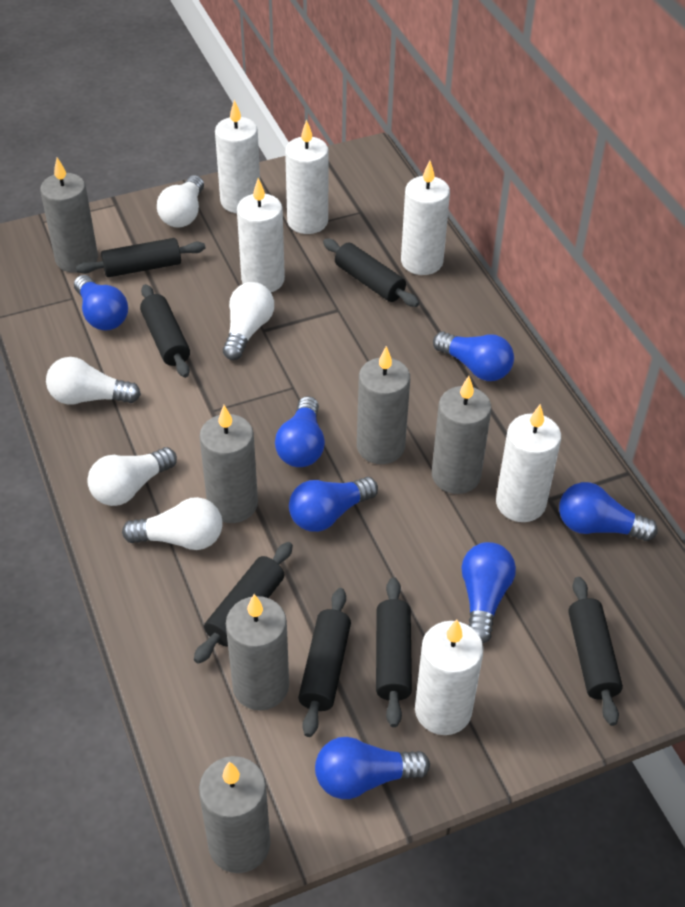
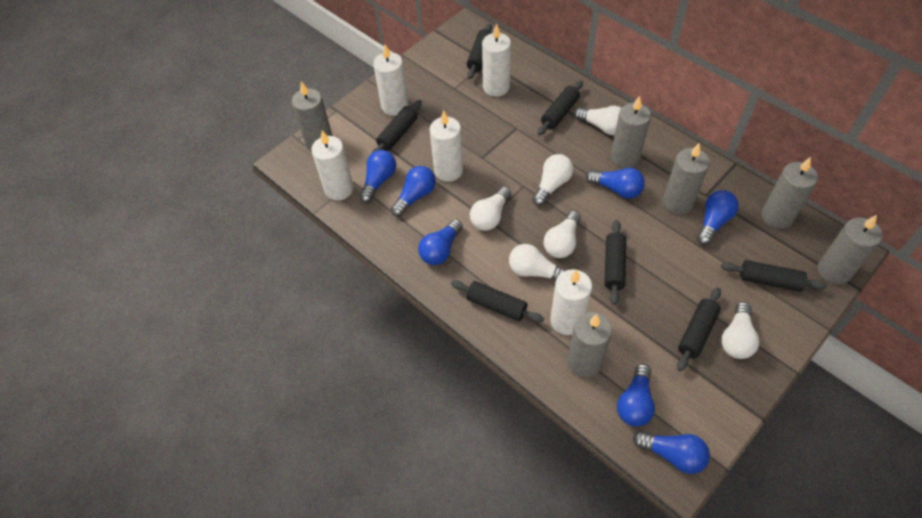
white candle: 6 -> 5
white light bulb: 5 -> 6

